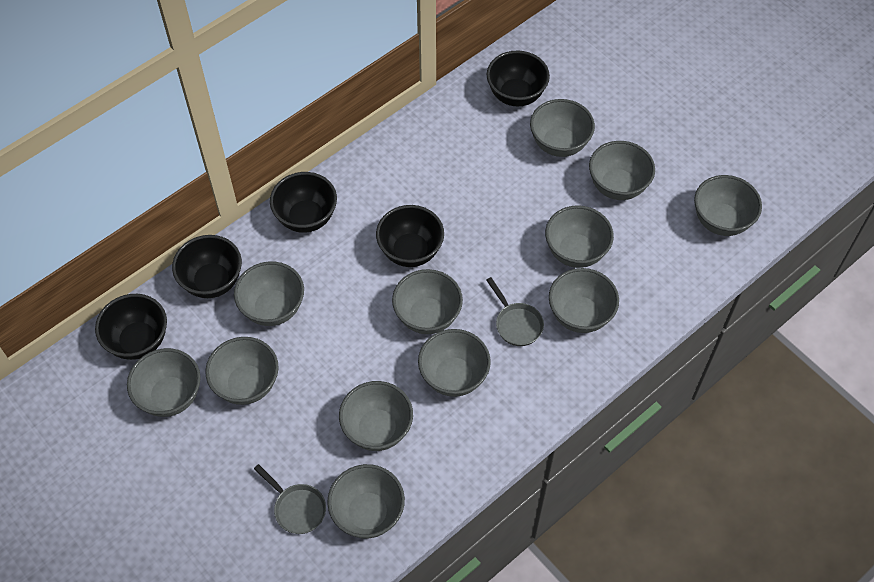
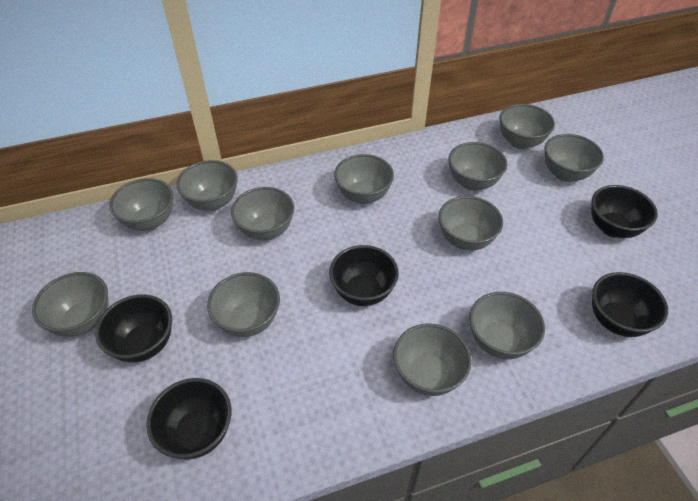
grey pan: 2 -> 0

